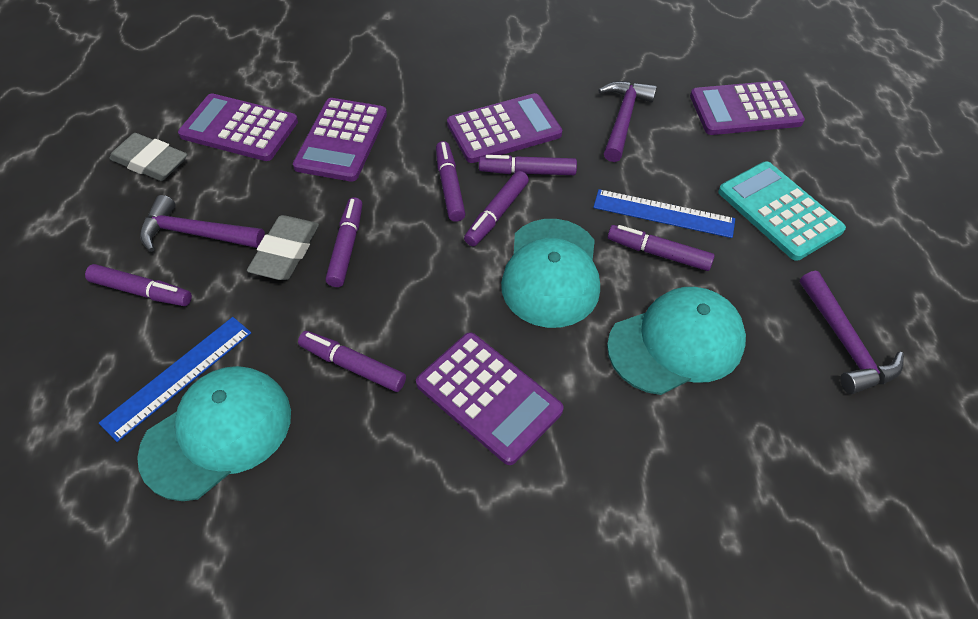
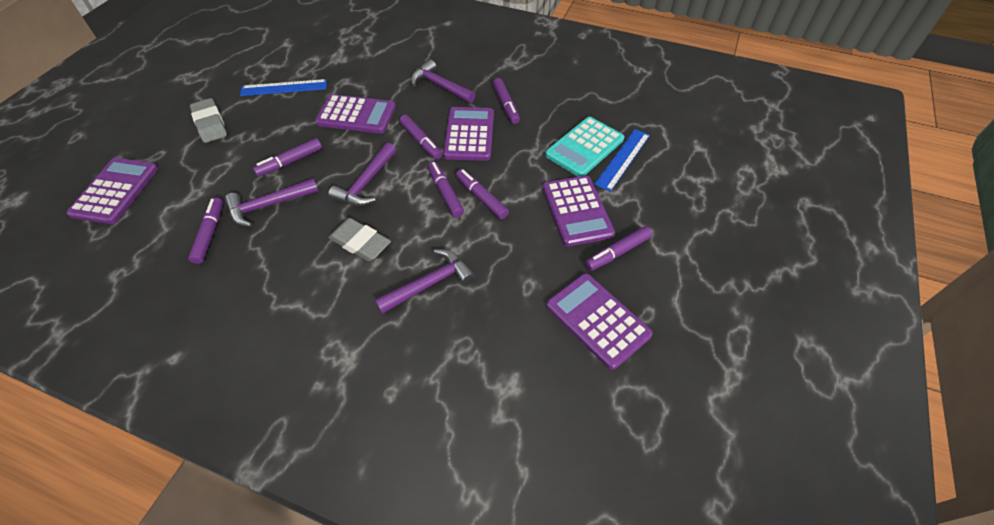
purple hammer: 3 -> 4
turquoise cap: 3 -> 0

